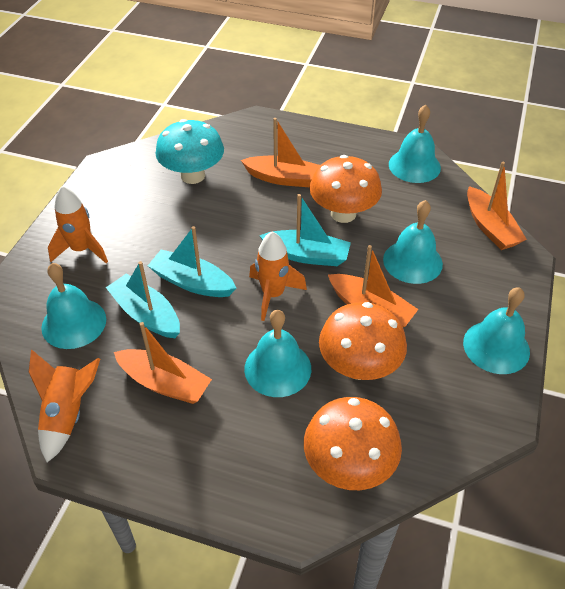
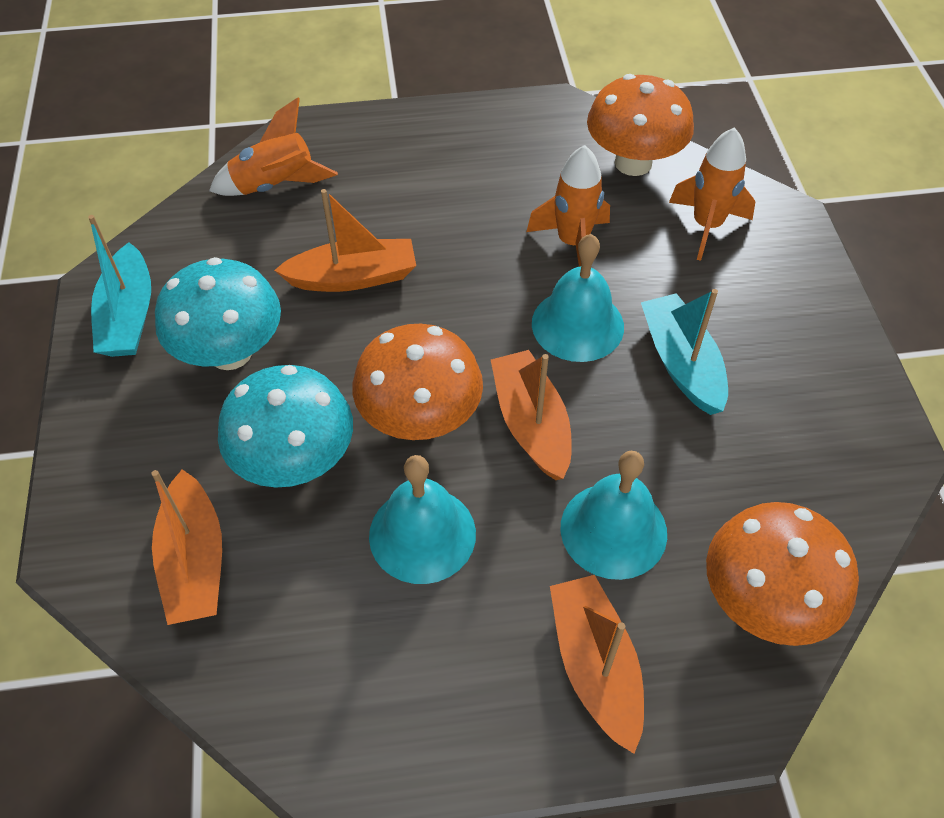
turquoise bell: 5 -> 3
turquoise boat: 3 -> 2
turquoise mushroom: 1 -> 2

